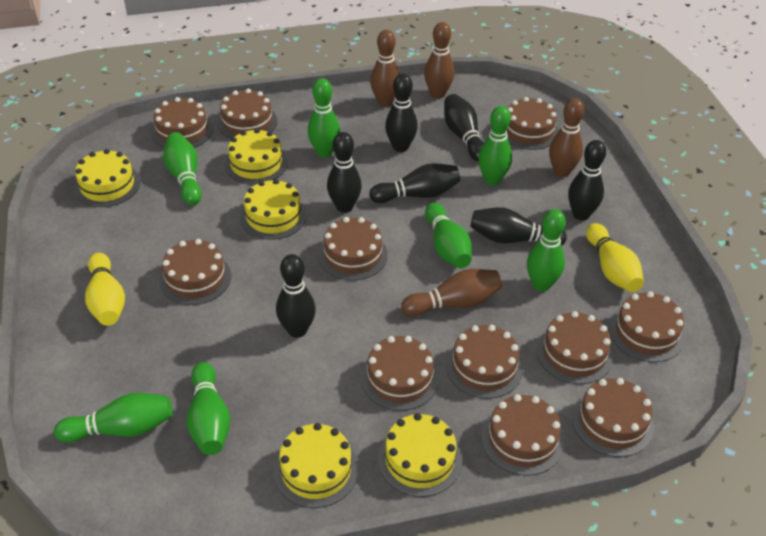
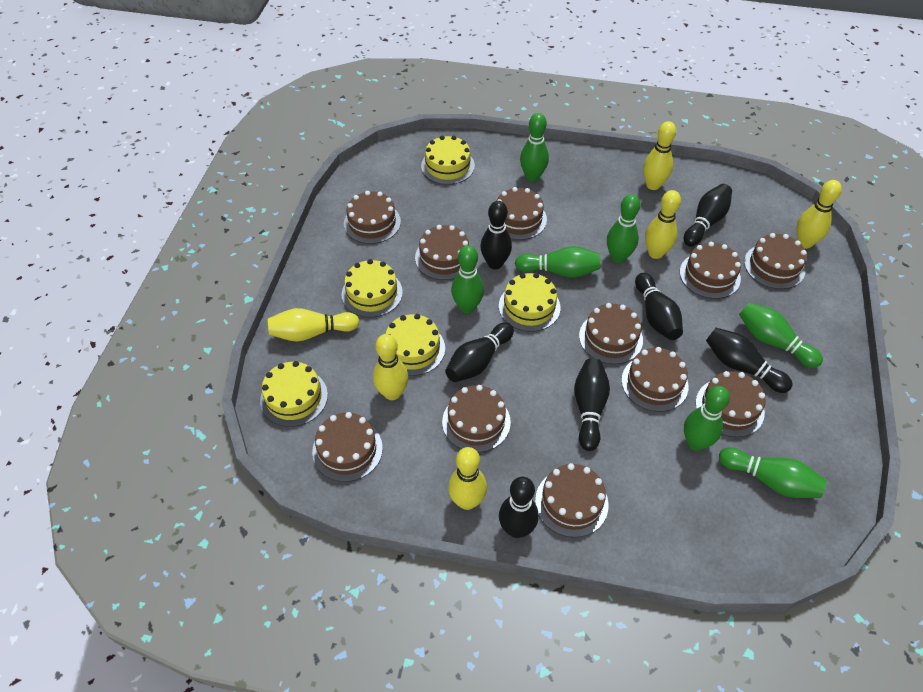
brown bowling pin: 4 -> 0
yellow bowling pin: 2 -> 6

